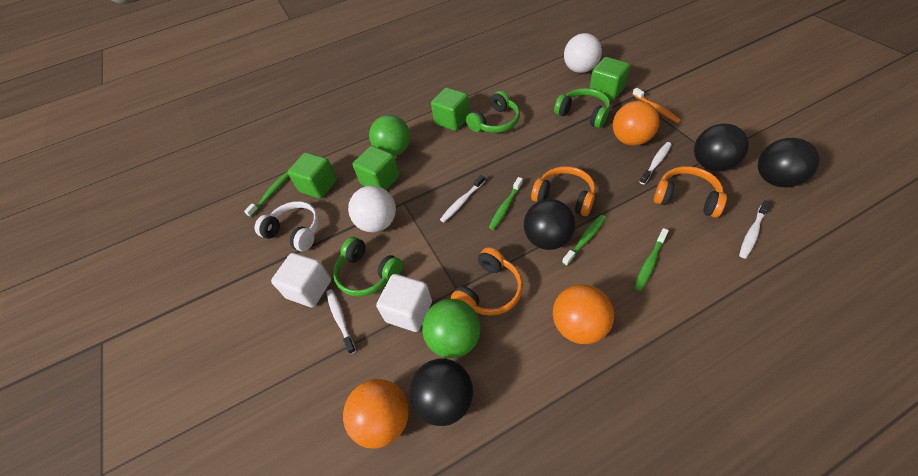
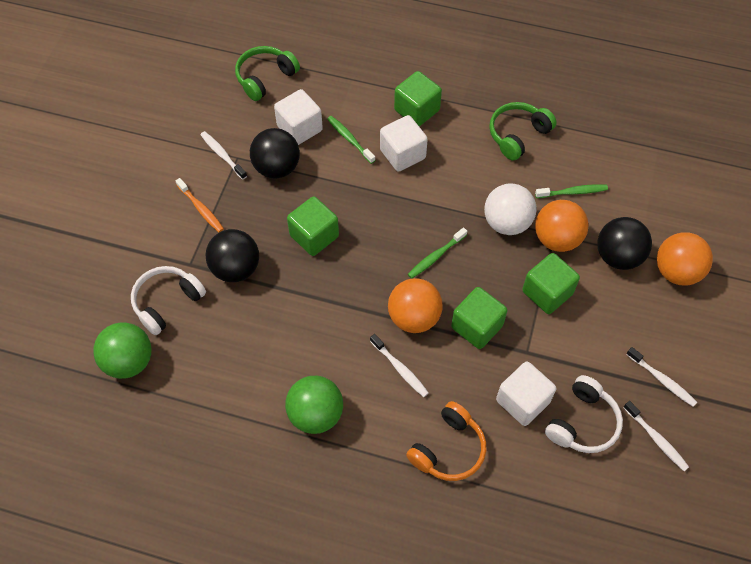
black ball: 4 -> 3
green headphones: 3 -> 2
green toothbrush: 4 -> 3
orange headphones: 3 -> 1
white ball: 2 -> 1
white cube: 2 -> 3
white headphones: 1 -> 2

